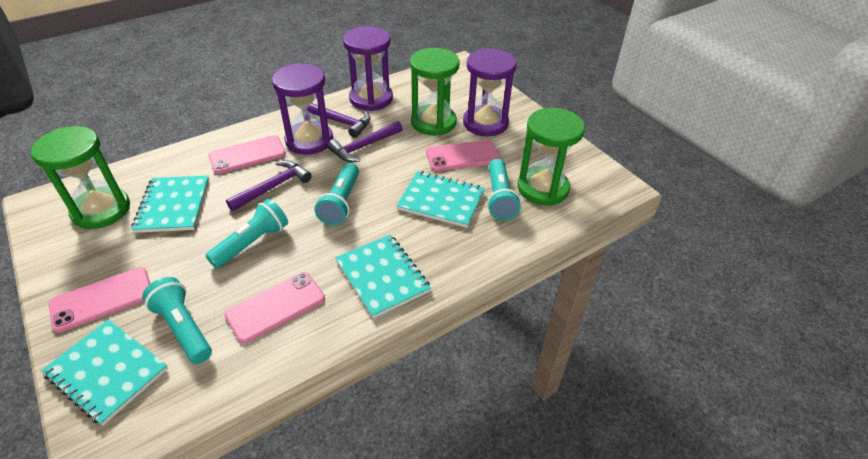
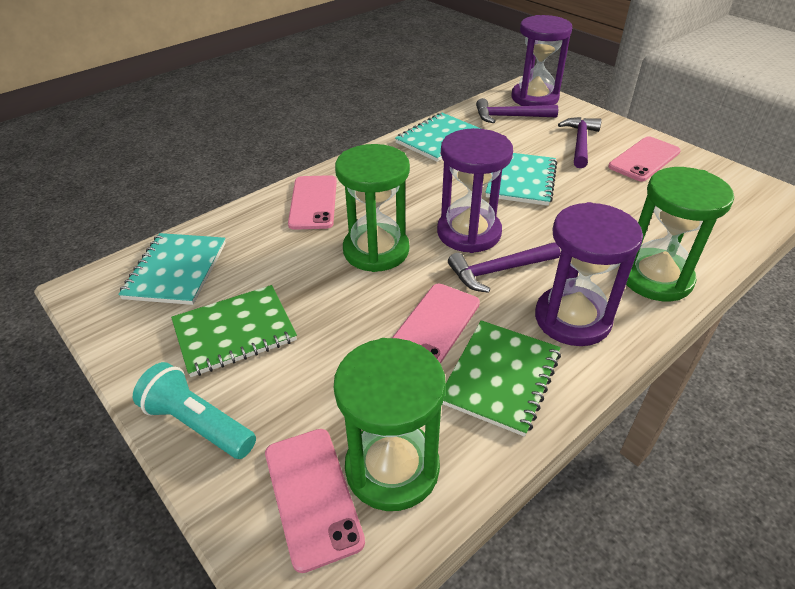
green notebook: 0 -> 2
turquoise flashlight: 4 -> 1
turquoise notebook: 4 -> 3

